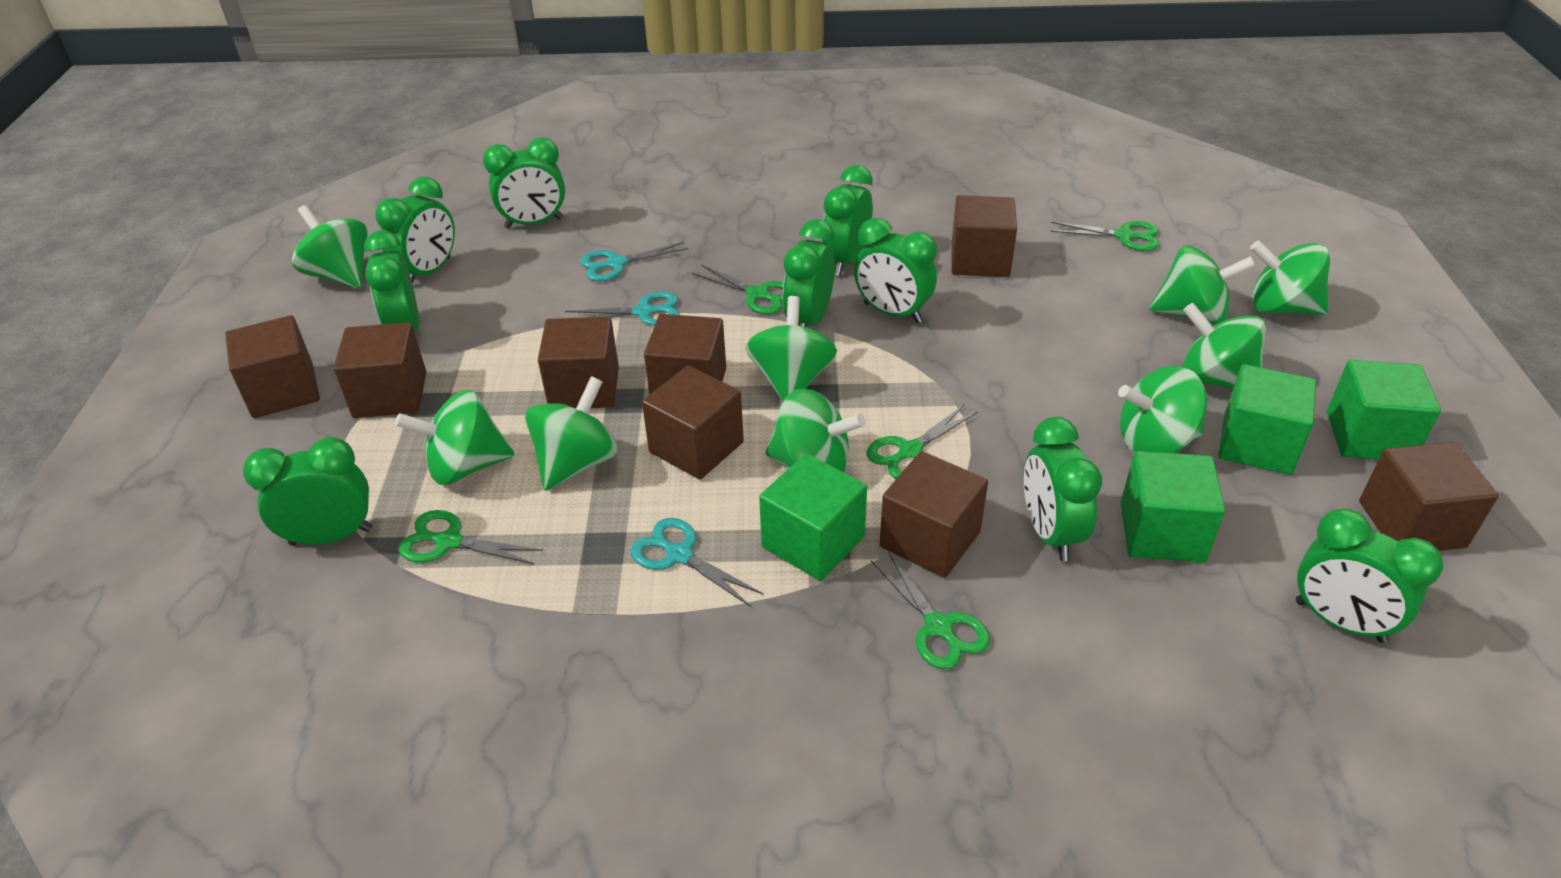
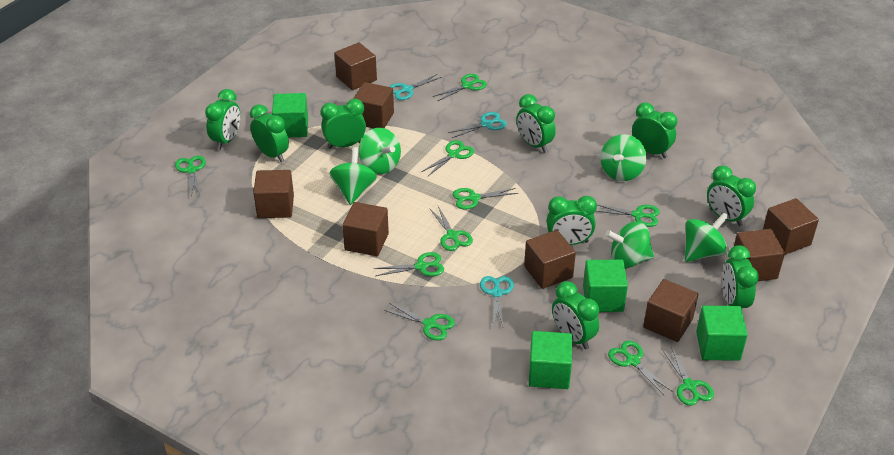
green scissors: 5 -> 10
green spinning top: 9 -> 5

